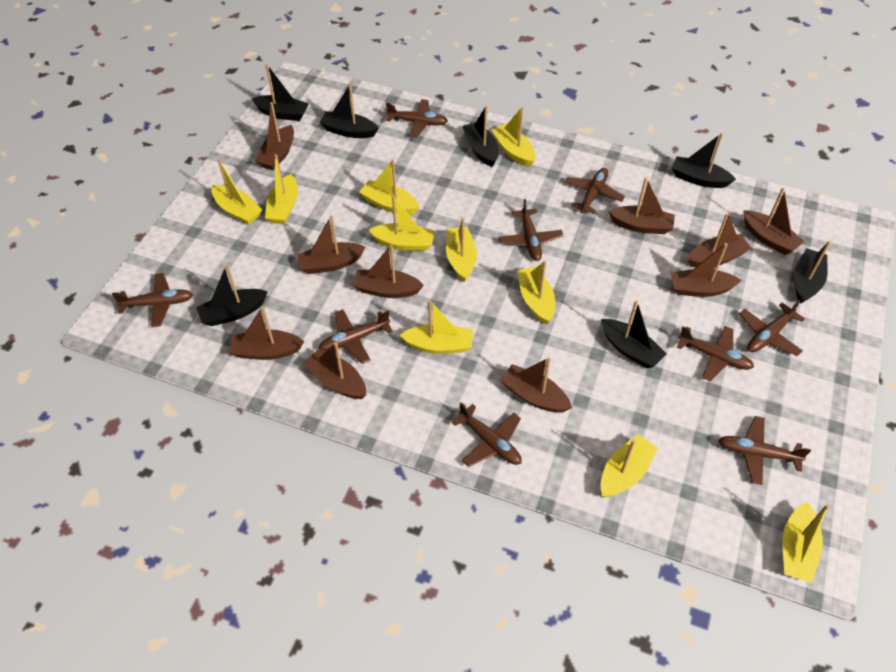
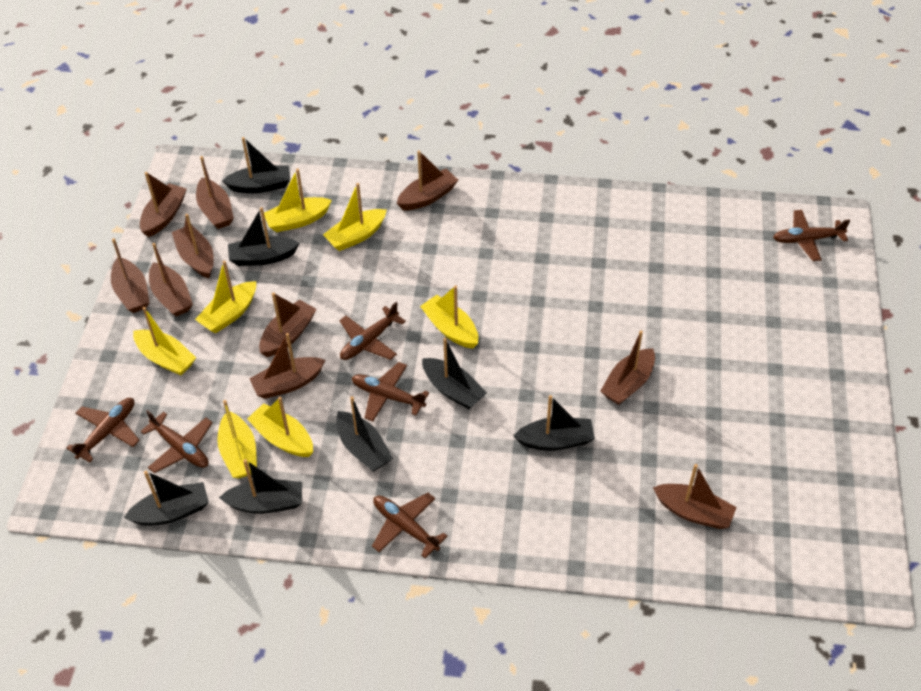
brown plane: 9 -> 6
yellow boat: 10 -> 7

